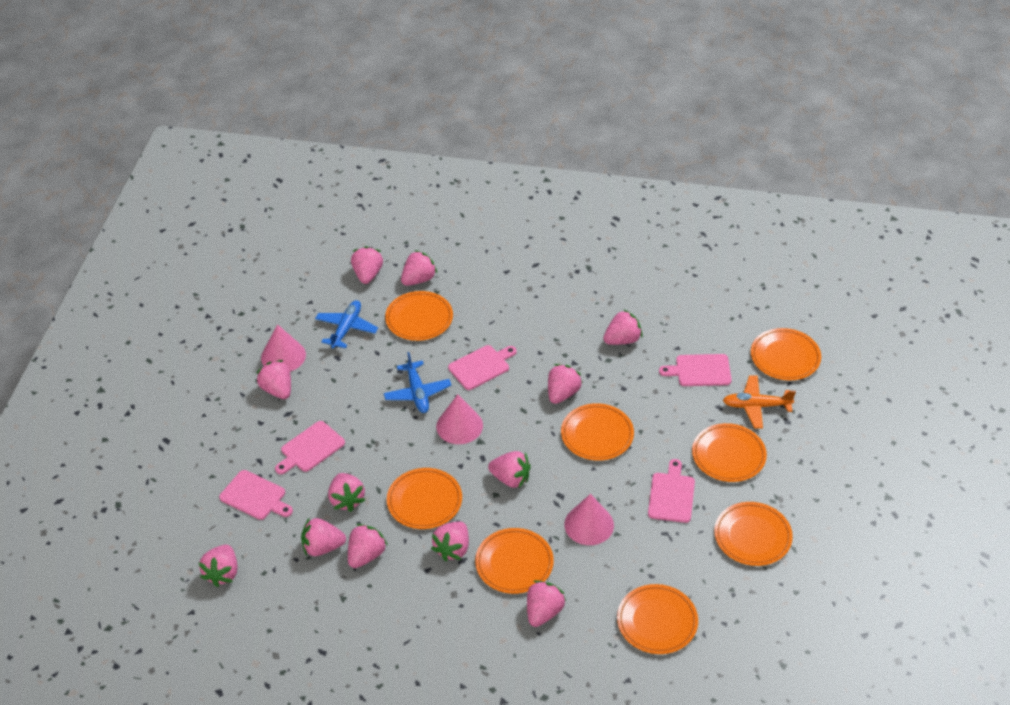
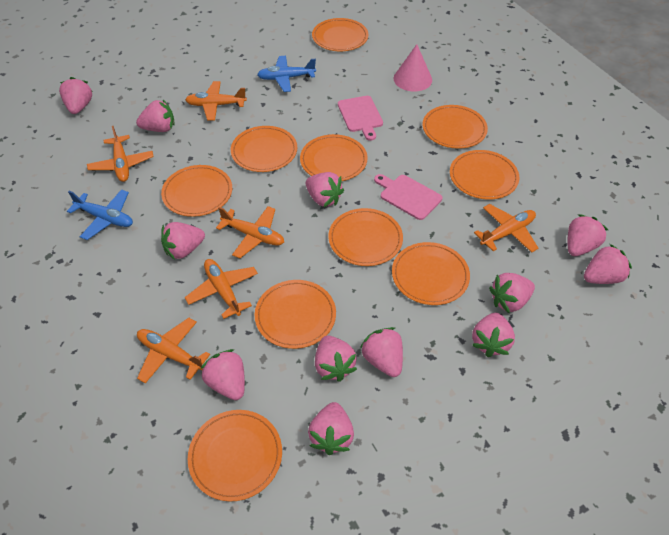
orange plane: 1 -> 6
orange plate: 8 -> 10
pink cone: 3 -> 1
pink cutting board: 5 -> 2

